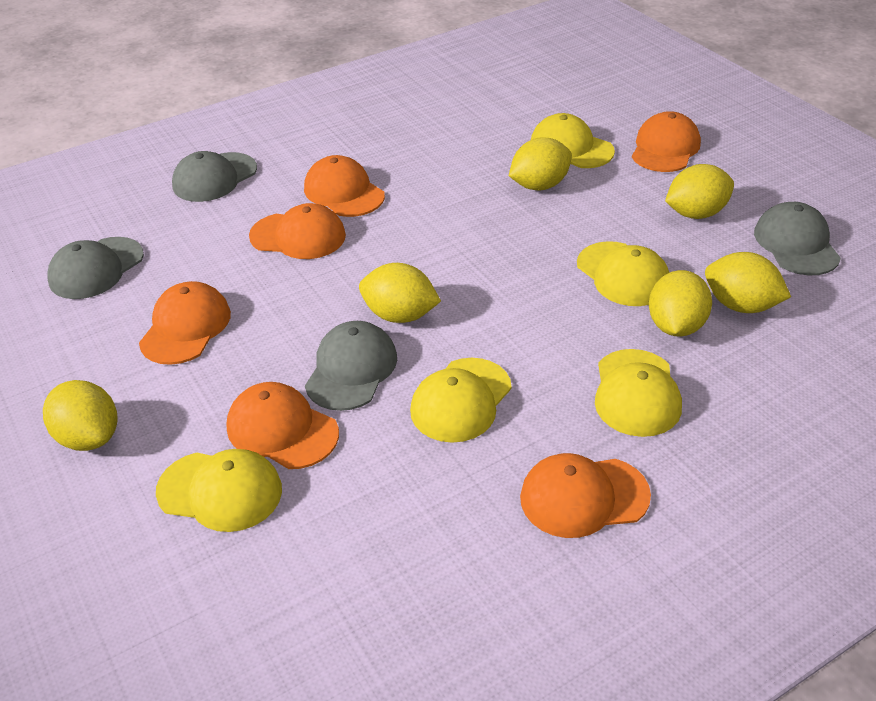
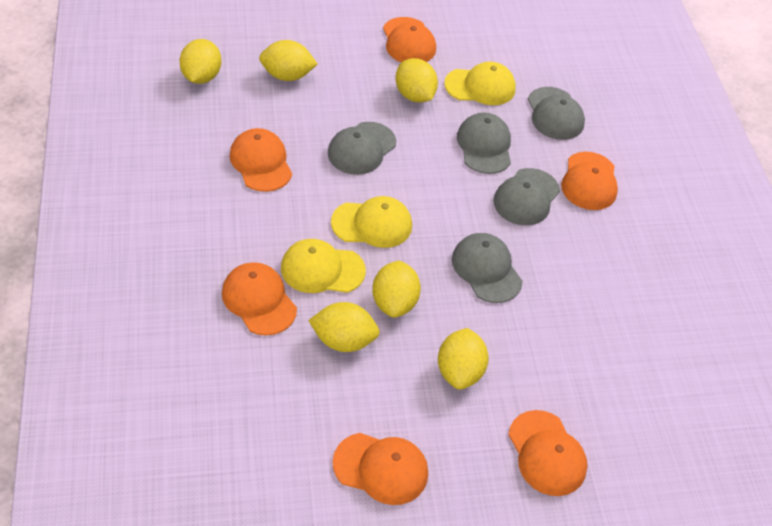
grey cap: 4 -> 5
yellow cap: 5 -> 3

